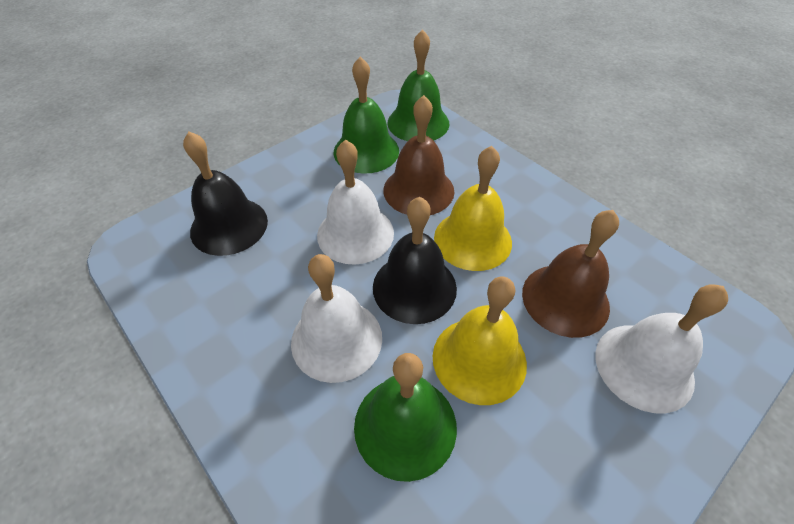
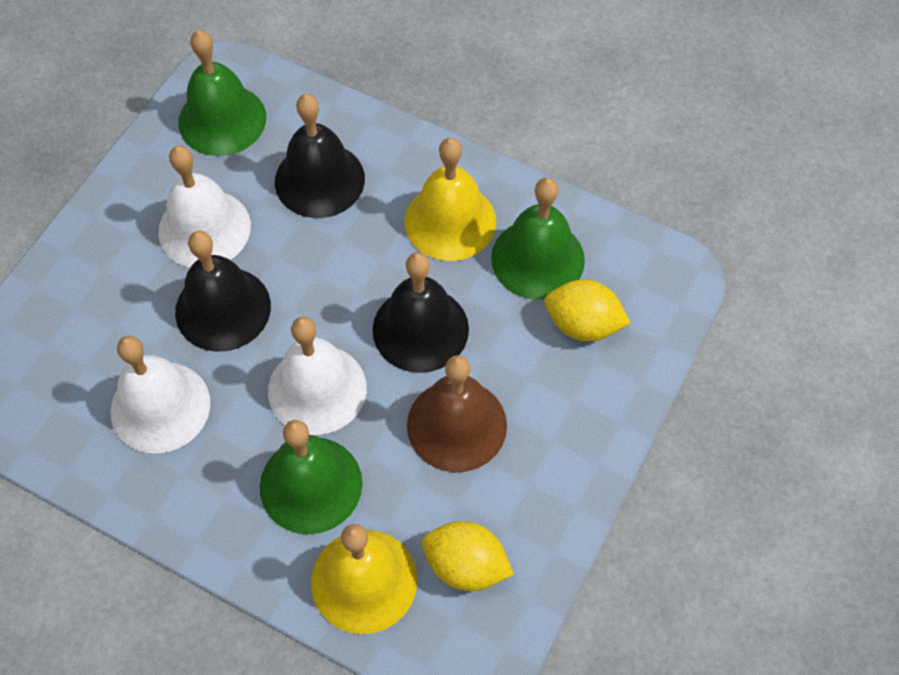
black bell: 2 -> 3
brown bell: 2 -> 1
yellow lemon: 0 -> 2

